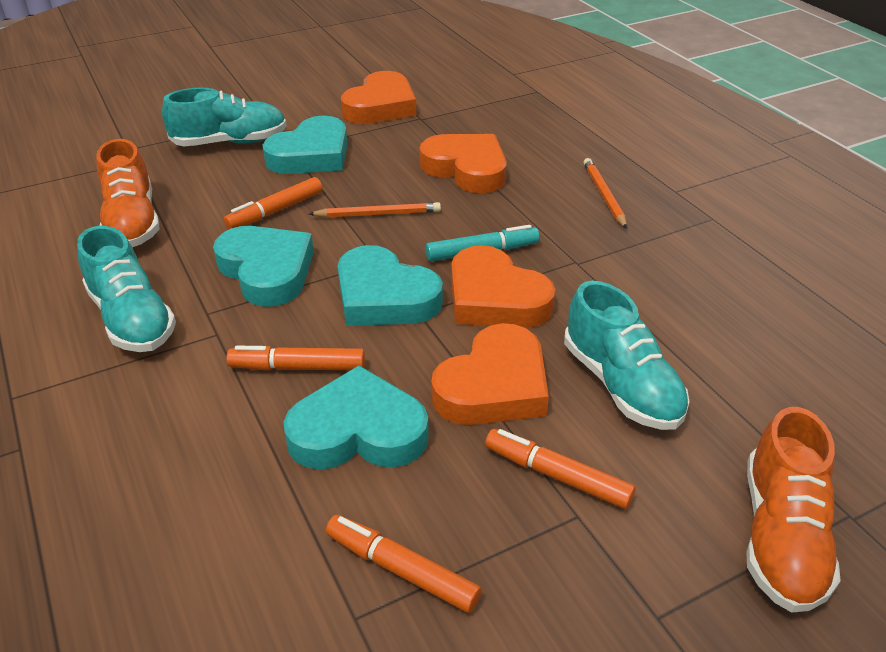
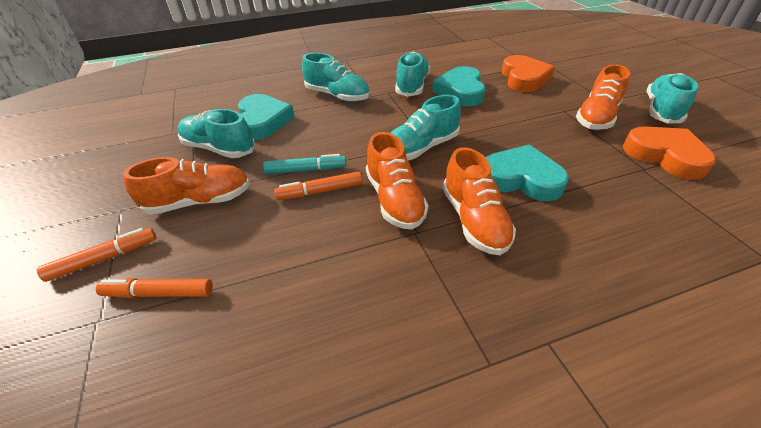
orange heart: 4 -> 2
orange marker: 4 -> 3
orange pencil: 2 -> 0
orange shoe: 2 -> 4
turquoise heart: 4 -> 3
turquoise shoe: 3 -> 5

